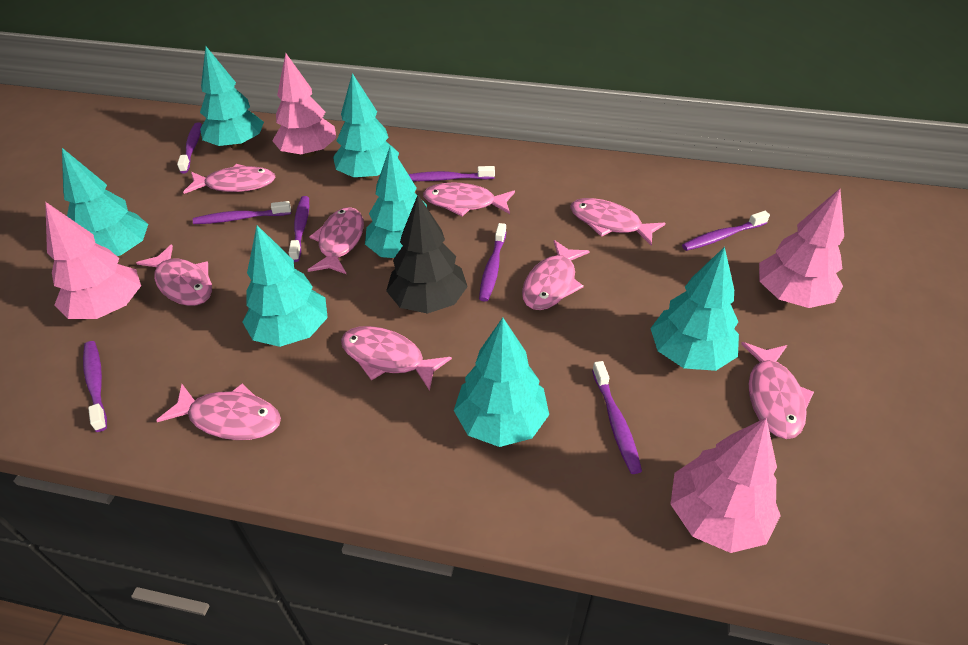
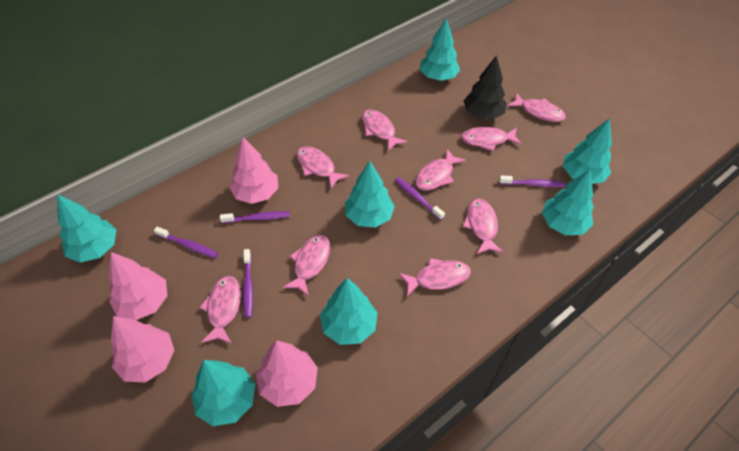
purple toothbrush: 8 -> 5

